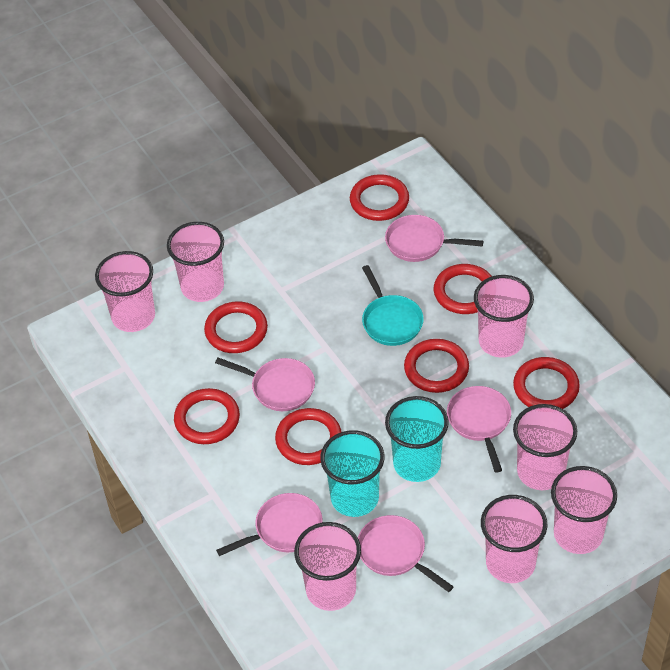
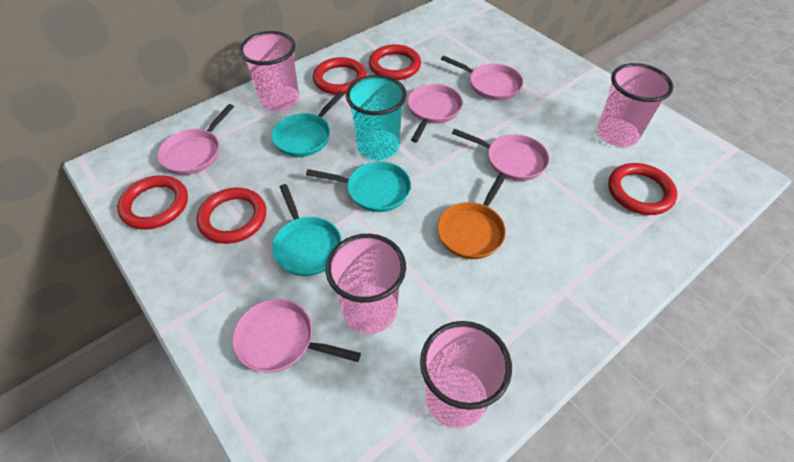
orange pan: 0 -> 1
pink cup: 7 -> 4
red ring: 7 -> 5
turquoise cup: 2 -> 1
turquoise pan: 1 -> 3

